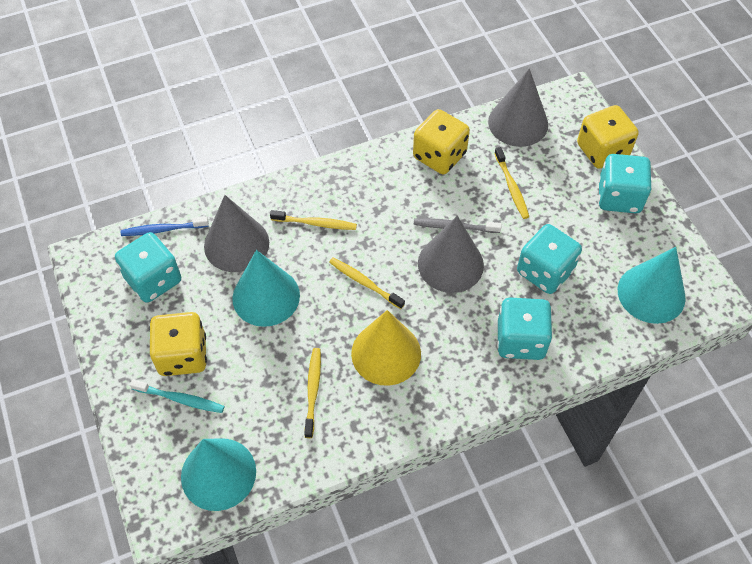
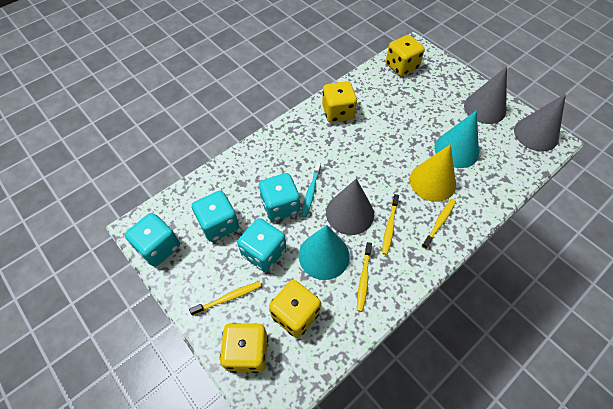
blue toothbrush: 1 -> 0
grey toothbrush: 1 -> 0
turquoise cone: 3 -> 2
yellow dice: 3 -> 4

